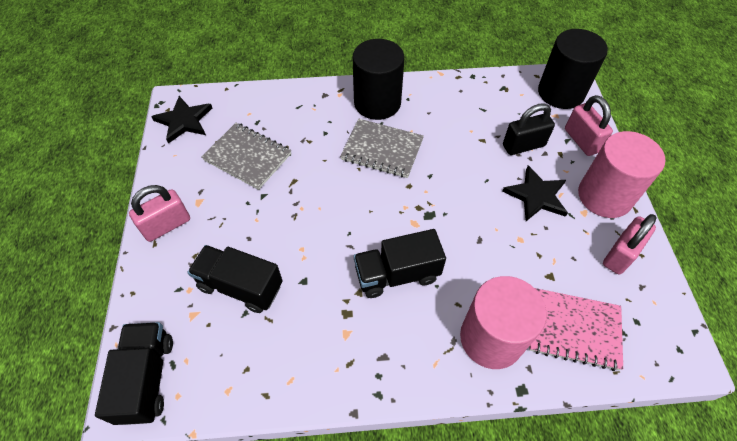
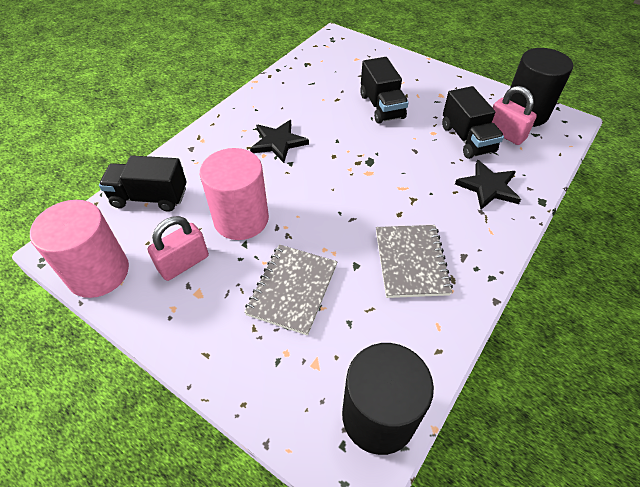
black padlock: 1 -> 0
pink notebook: 1 -> 0
pink padlock: 3 -> 2

